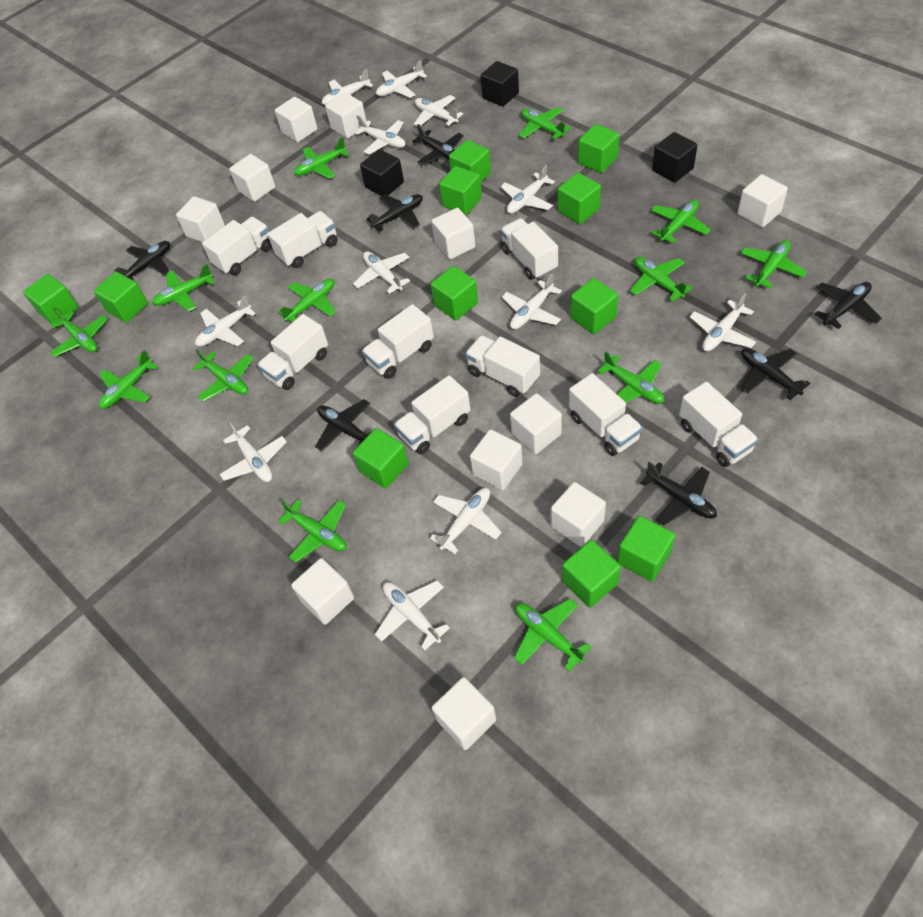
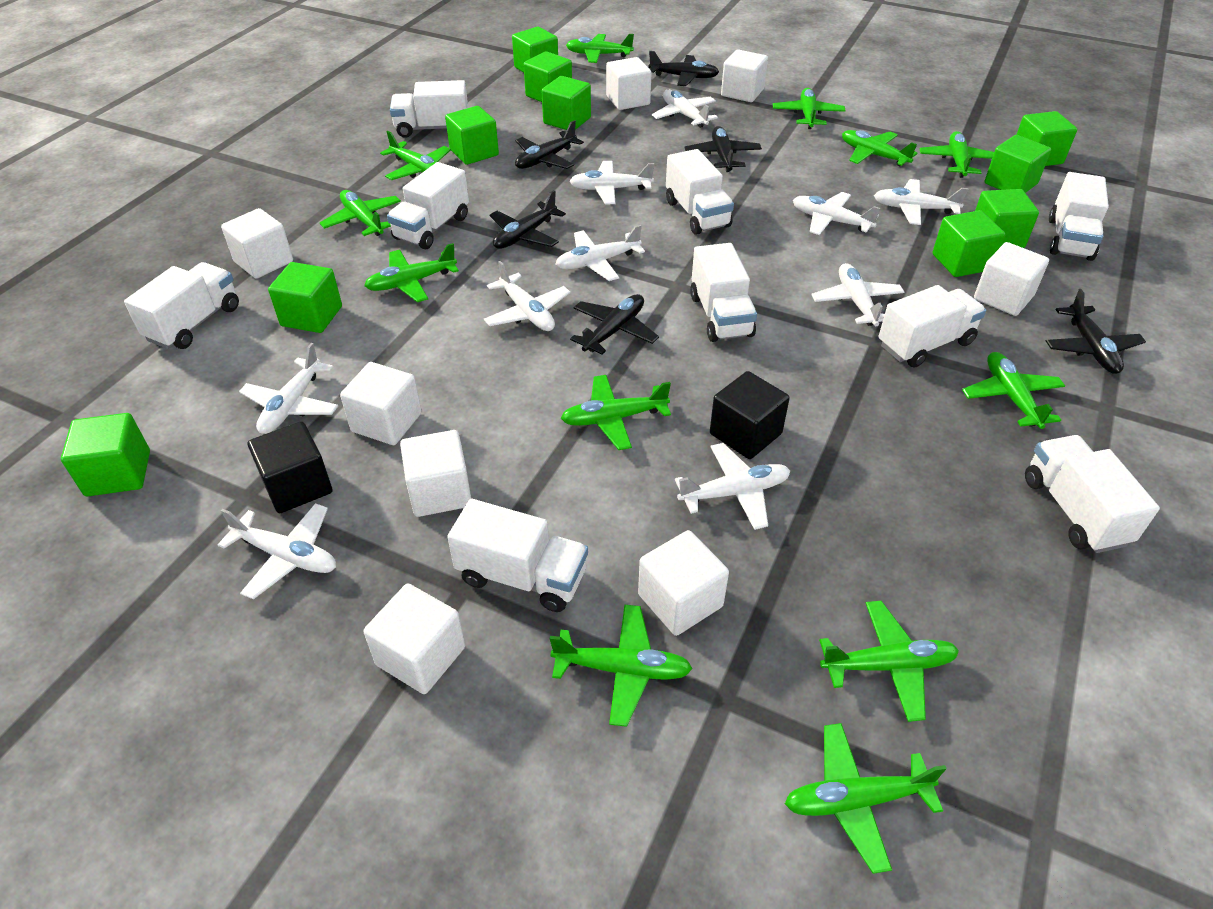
black cube: 3 -> 2
black plane: 7 -> 6
green cube: 11 -> 10
green plane: 13 -> 12
white cube: 11 -> 8
white plane: 12 -> 10

